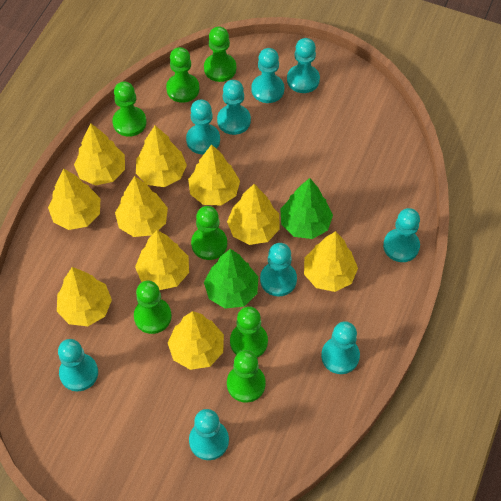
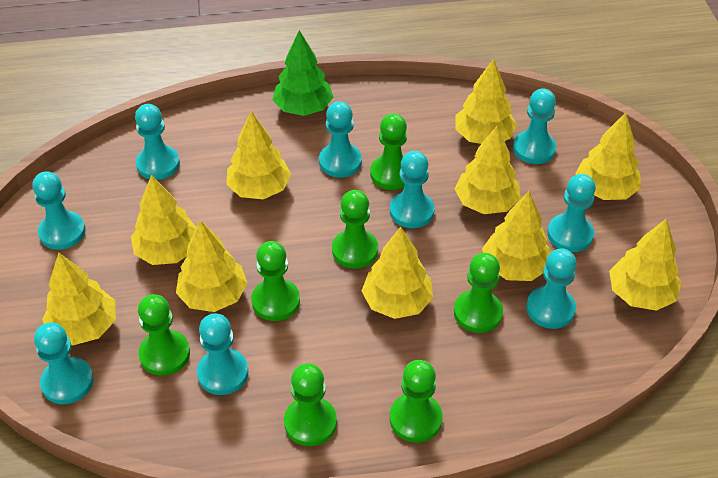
green tree: 2 -> 1

